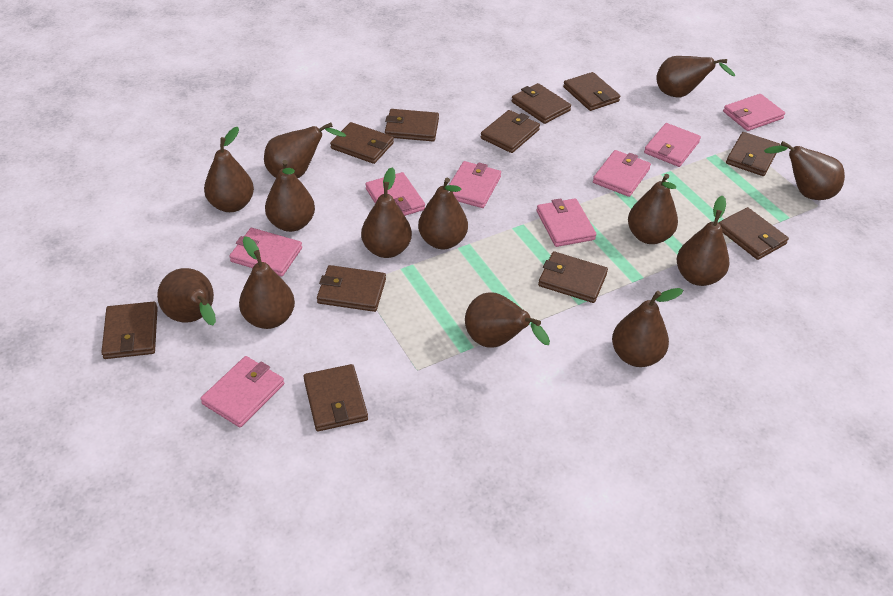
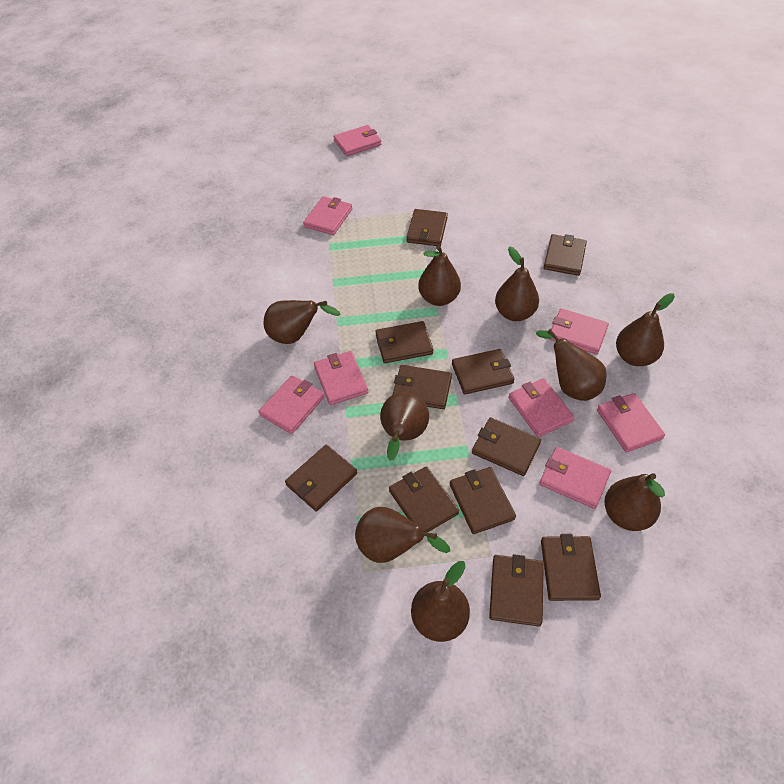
brown pear: 13 -> 9

